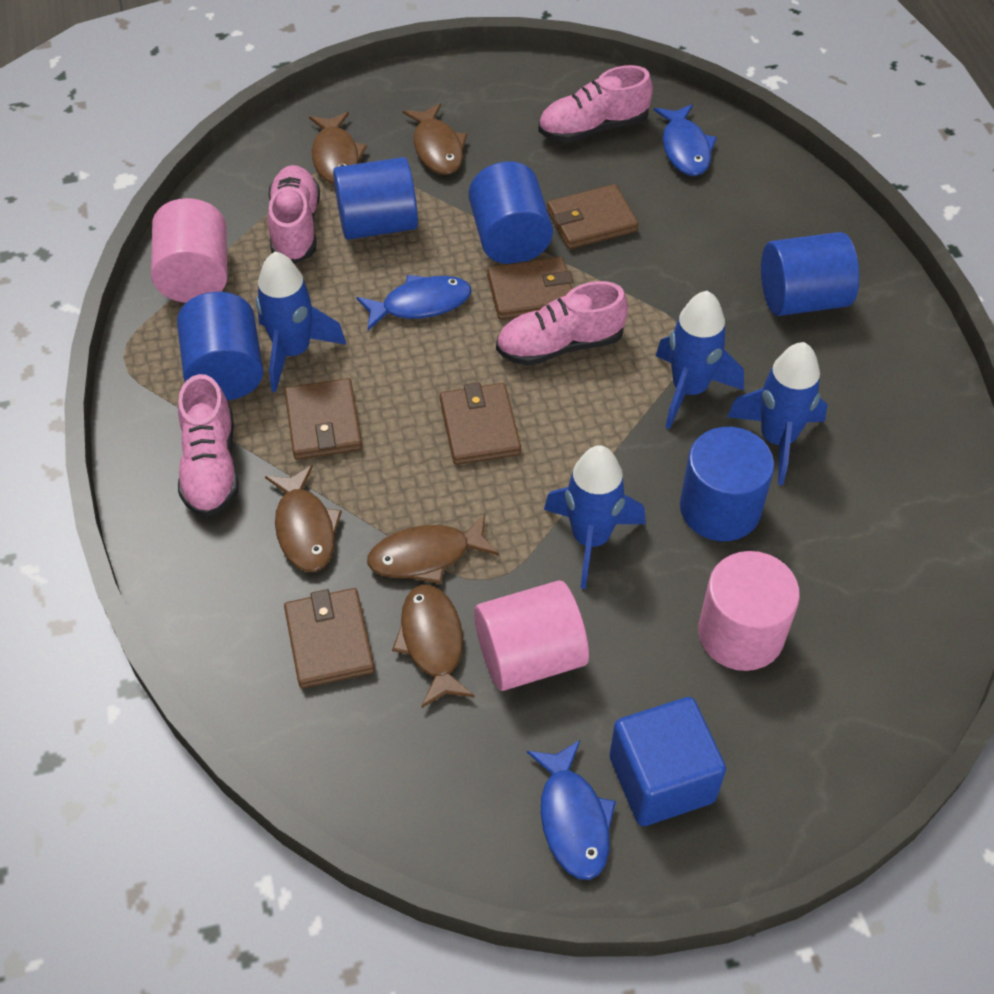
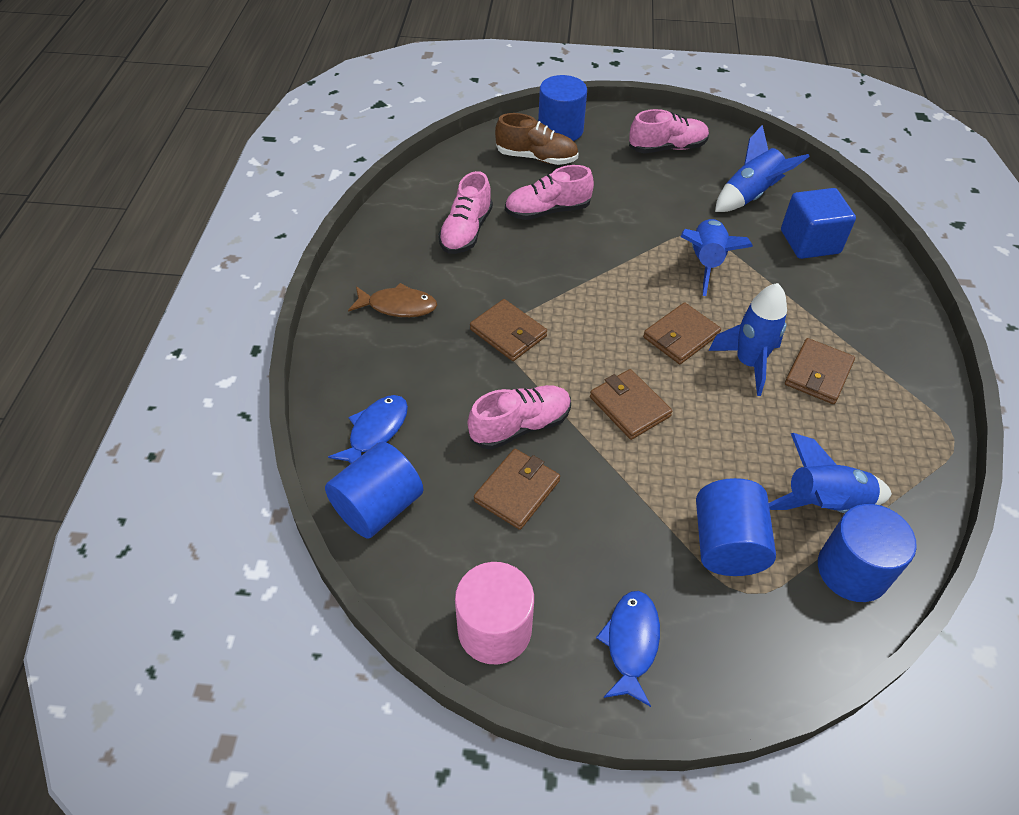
blue cylinder: 5 -> 4
blue fish: 3 -> 2
brown fish: 5 -> 1
brown shoe: 0 -> 1
pink cylinder: 3 -> 1

